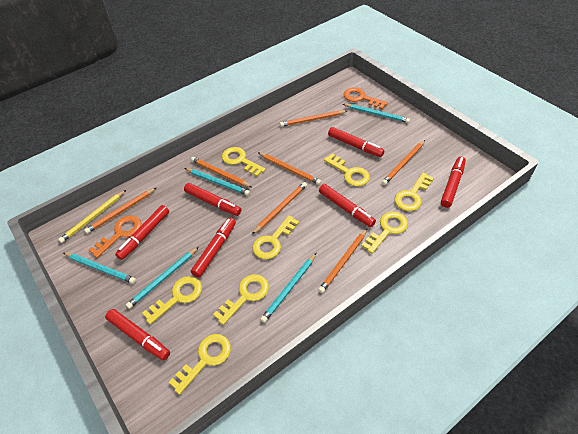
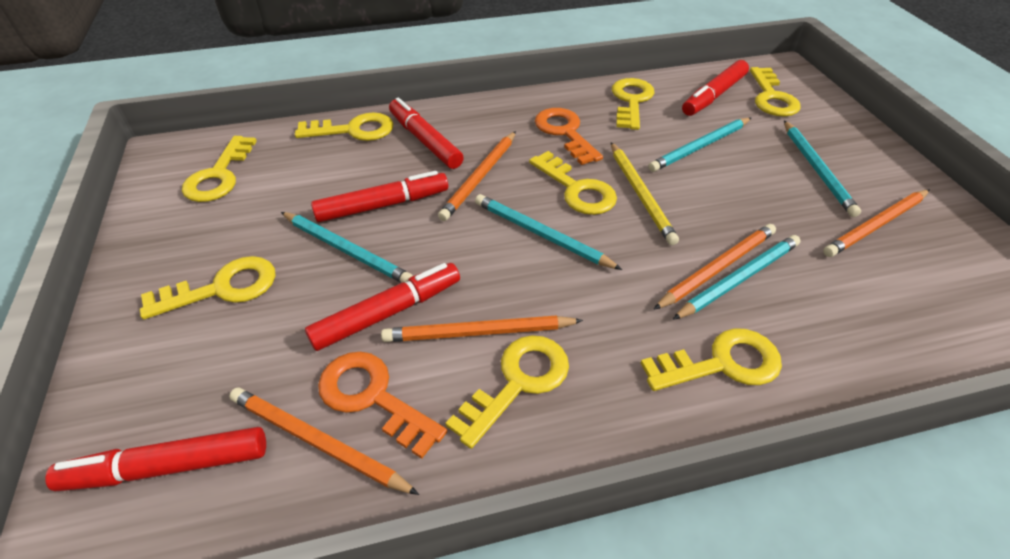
orange pencil: 7 -> 5
red marker: 7 -> 5

